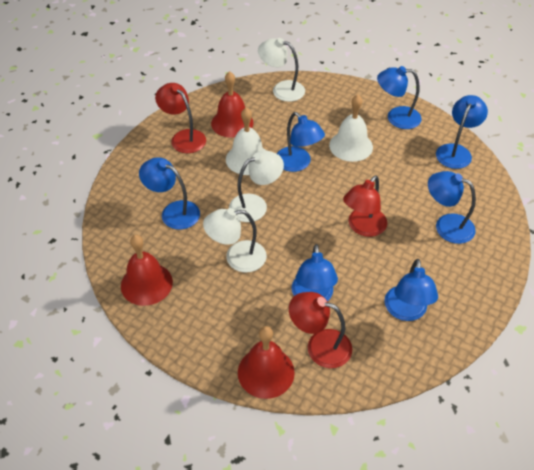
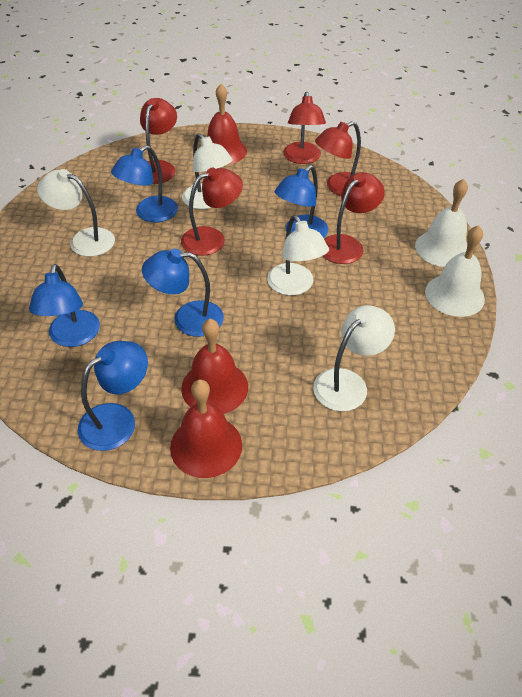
blue lamp: 7 -> 5
red lamp: 3 -> 5
white lamp: 3 -> 4

